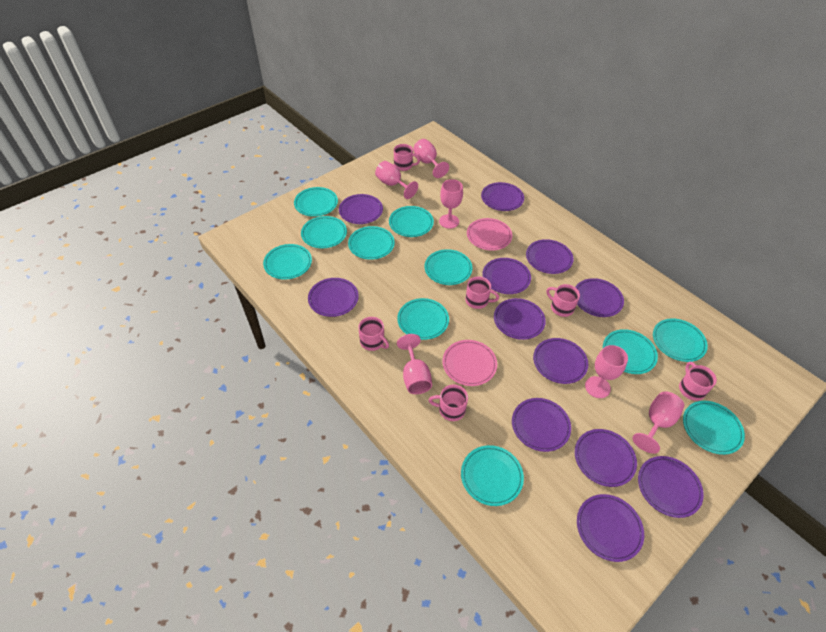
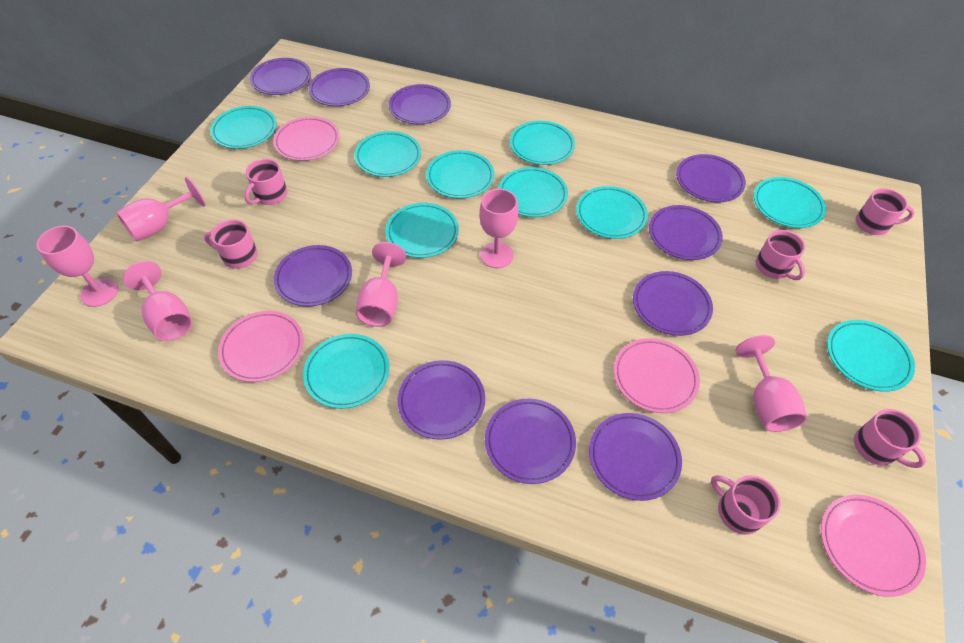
pink plate: 2 -> 4
purple plate: 12 -> 10
turquoise plate: 11 -> 10

